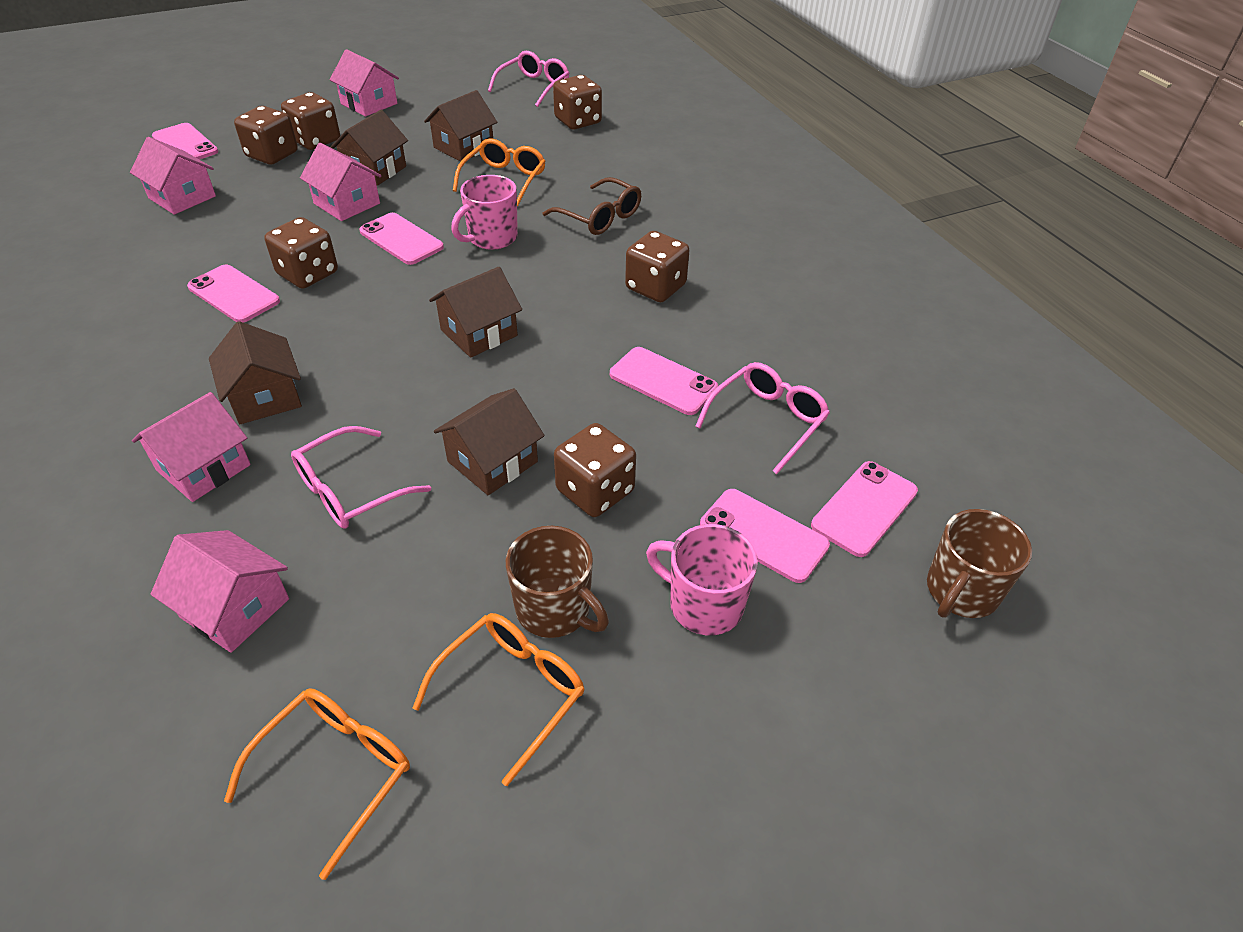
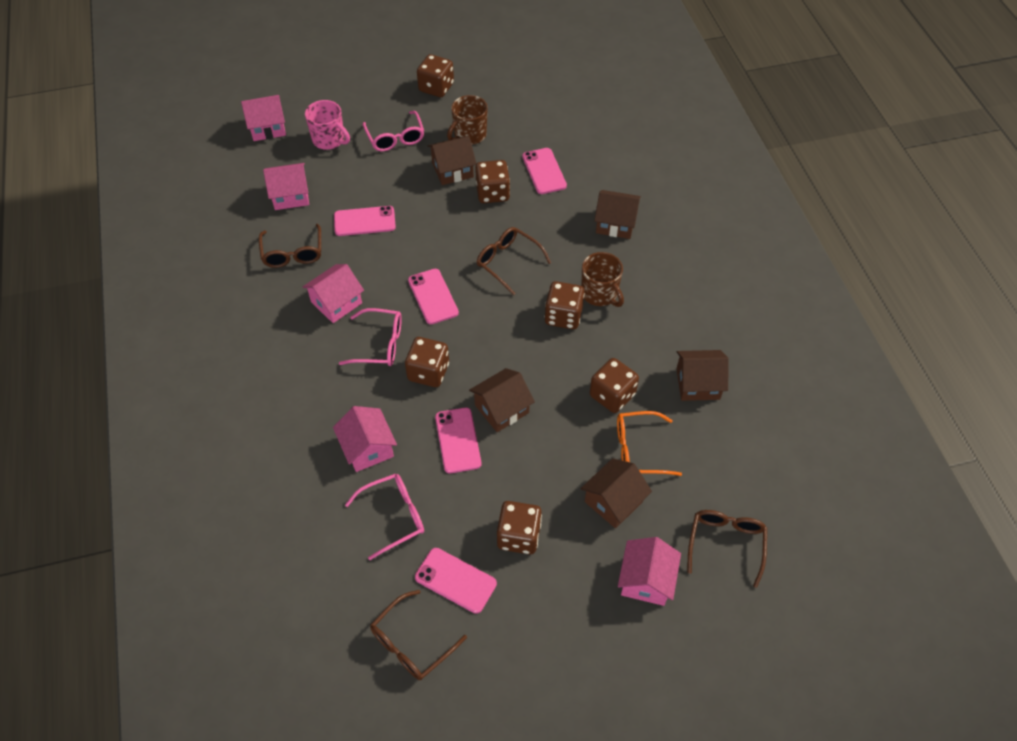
brown glasses: 1 -> 4
orange glasses: 3 -> 1
pink mug: 2 -> 1
pink phone: 6 -> 5

